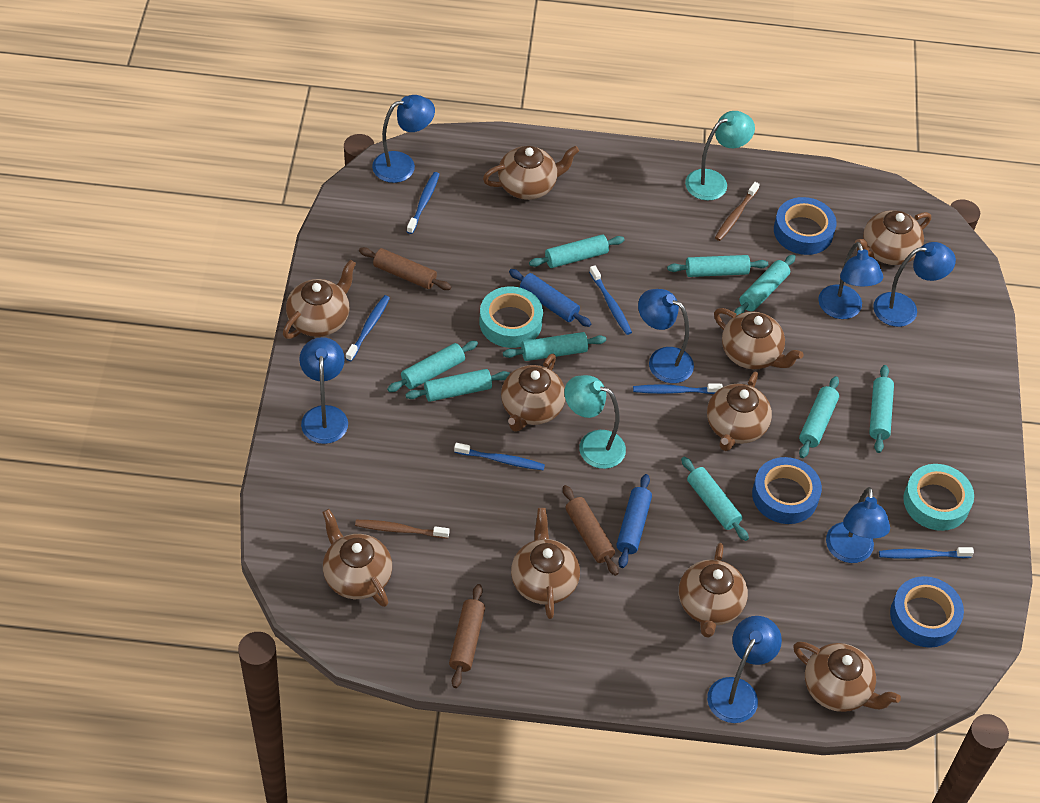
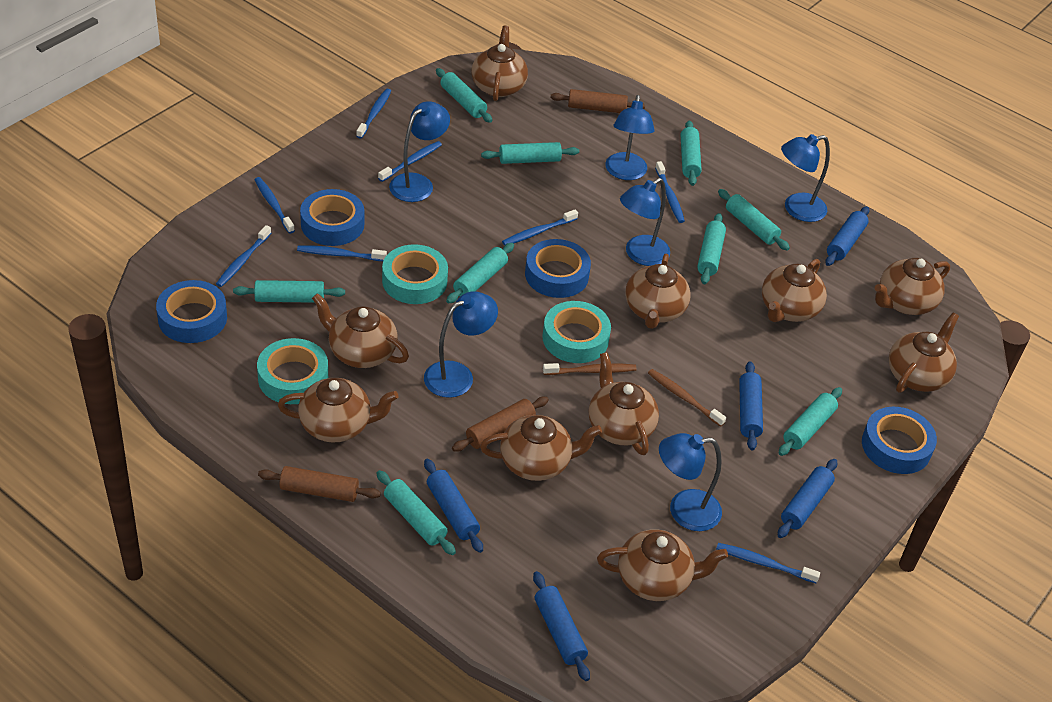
blue lamp: 7 -> 6
blue rolling pin: 2 -> 5
blue tape: 3 -> 4
blue toothbrush: 6 -> 8
turquoise lamp: 2 -> 0
turquoise tape: 2 -> 3

